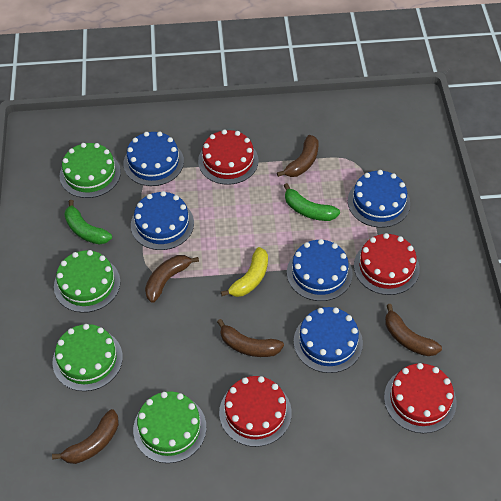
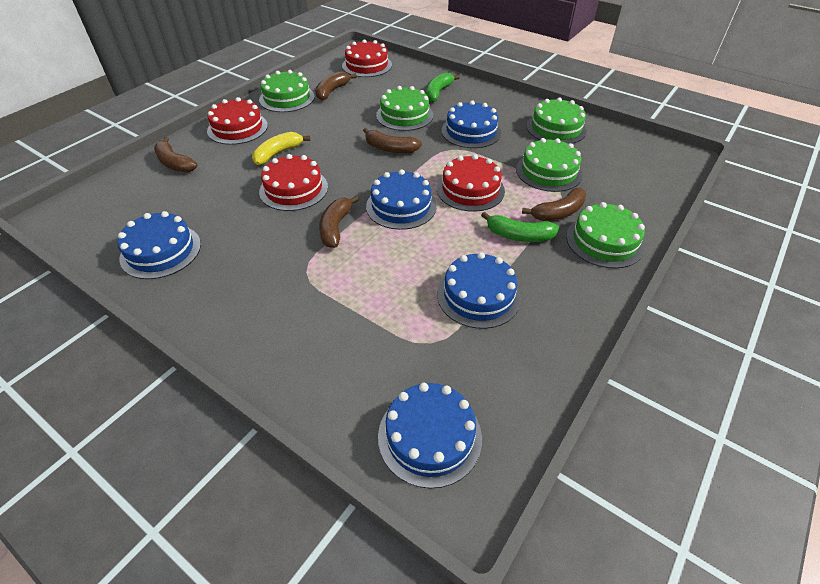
green cake: 4 -> 5

